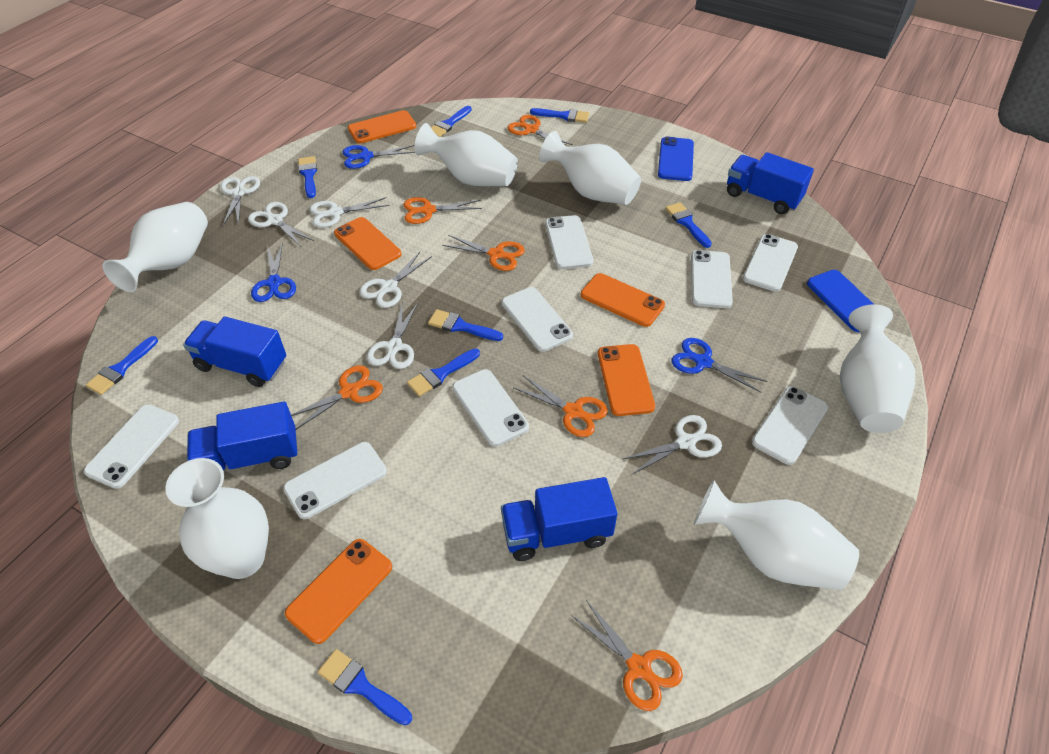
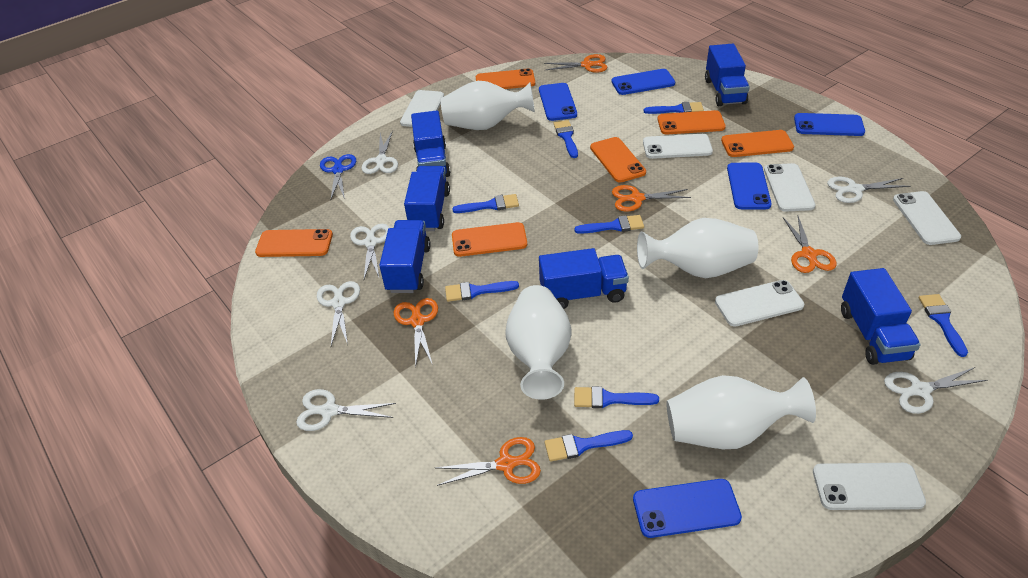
blue phone: 2 -> 5
blue scissors: 3 -> 1
blue truck: 4 -> 6
orange phone: 5 -> 6
orange scissors: 6 -> 5
white phone: 8 -> 6
white vase: 6 -> 4

